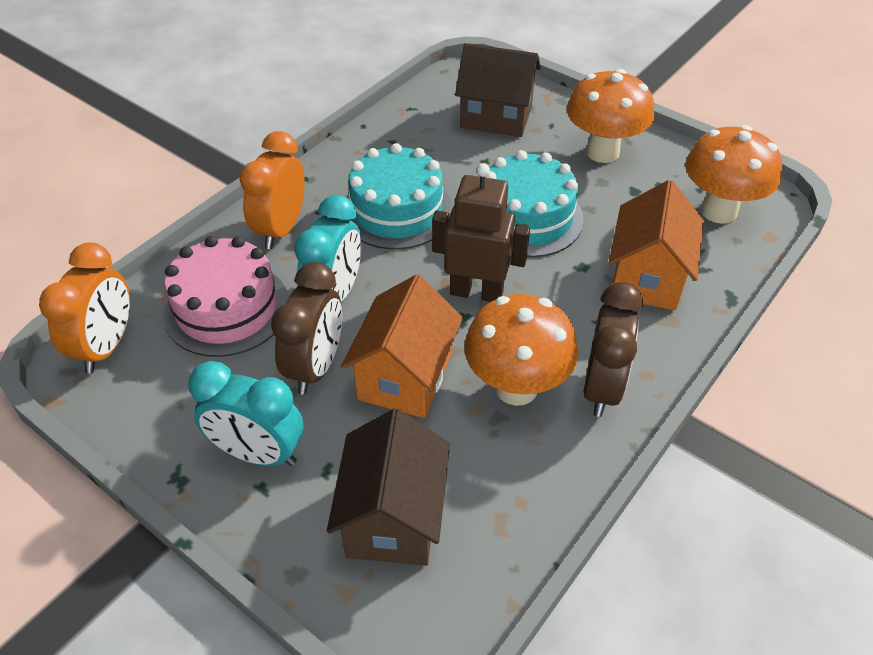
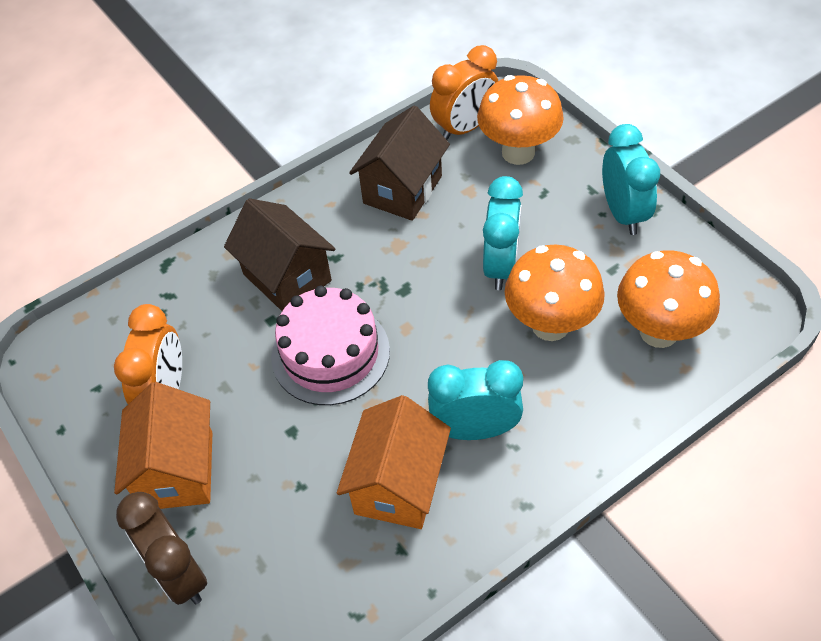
brown clock: 2 -> 1
brown robot: 1 -> 0
turquoise cake: 2 -> 0
turquoise clock: 2 -> 3

